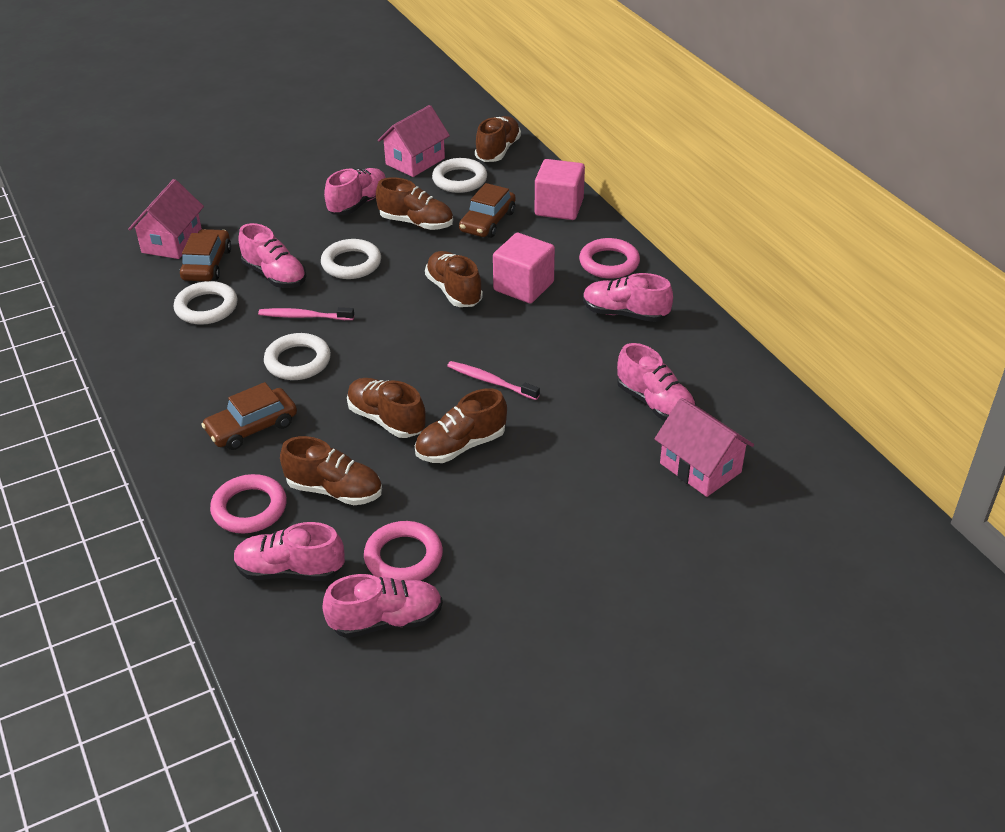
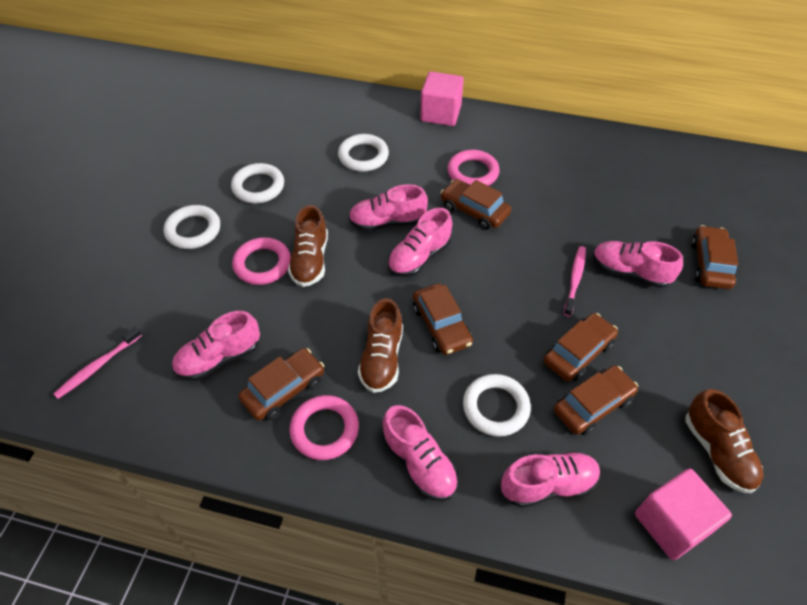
brown car: 3 -> 6
brown shoe: 6 -> 3
pink house: 3 -> 0

